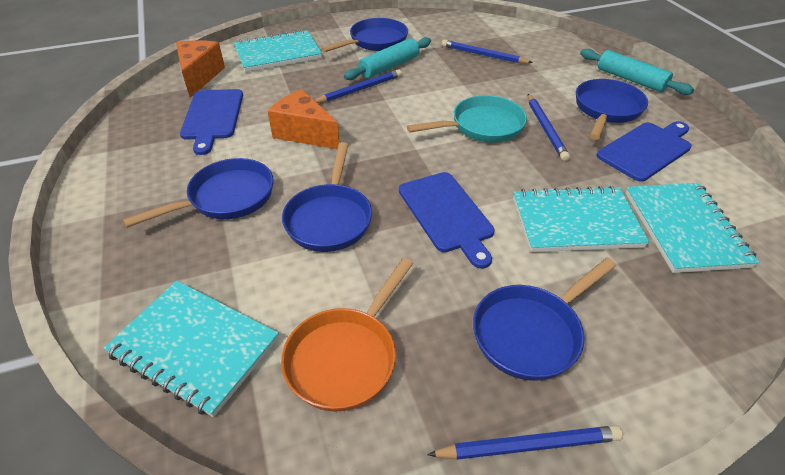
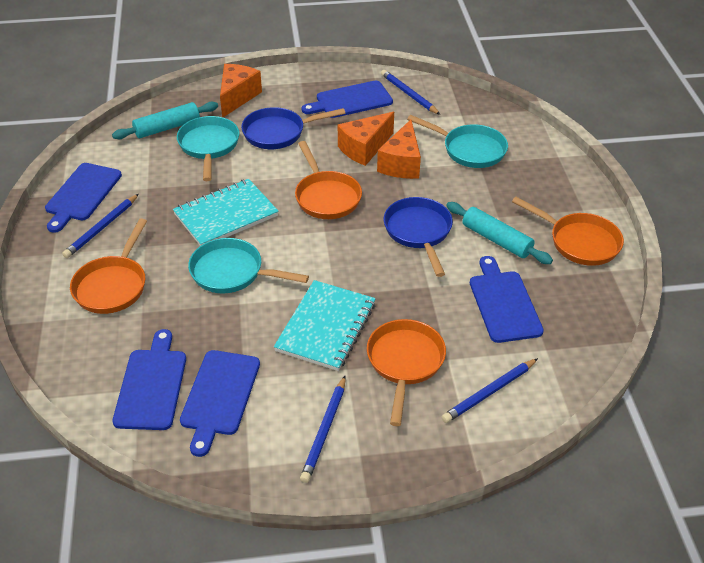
blue cutting board: 3 -> 5
blue pan: 5 -> 2
orange cheese: 2 -> 3
orange pan: 1 -> 4
turquoise notebook: 4 -> 2
turquoise pan: 1 -> 3

